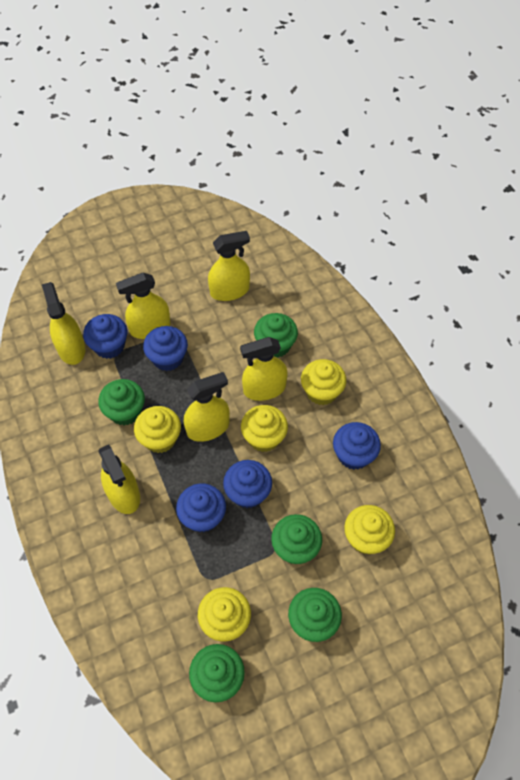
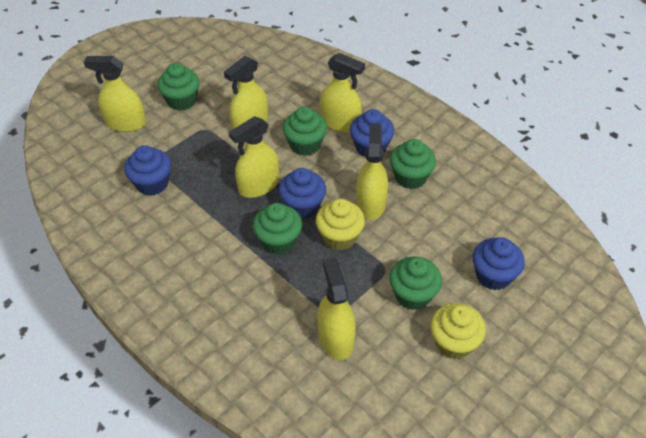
blue cupcake: 5 -> 4
yellow cupcake: 5 -> 2

